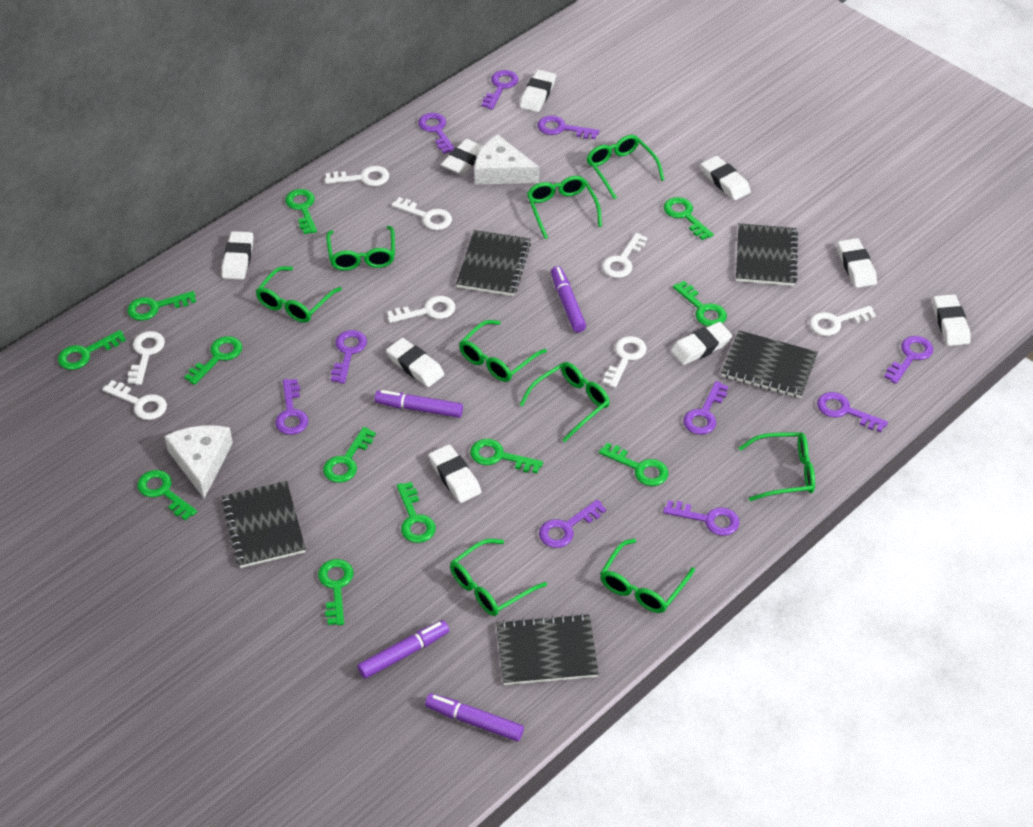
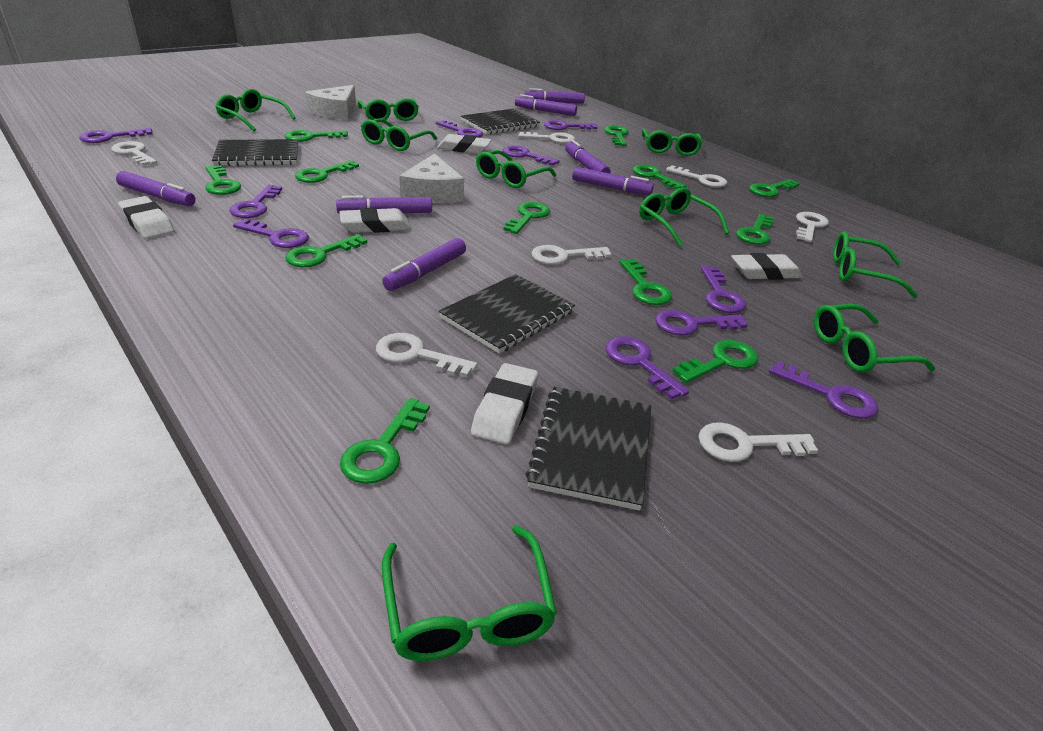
black notebook: 5 -> 4
purple marker: 4 -> 7
white eraser: 9 -> 5
white key: 8 -> 7

